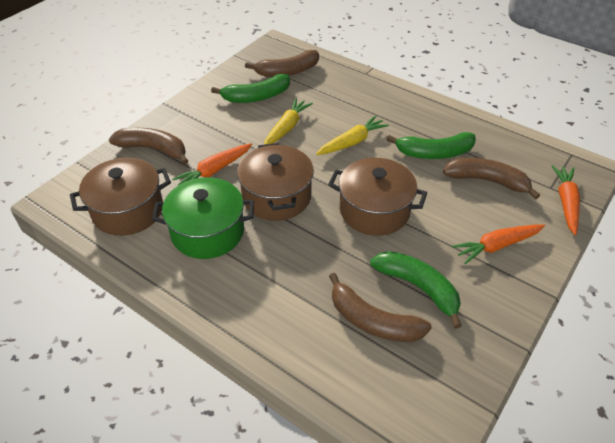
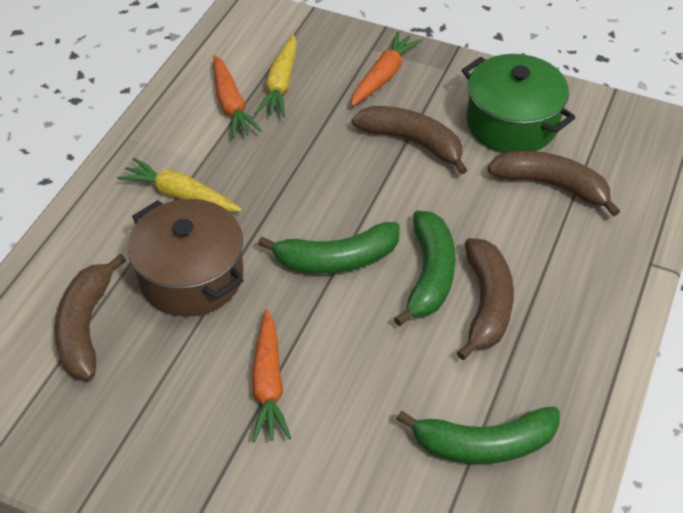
brown pot: 3 -> 1

